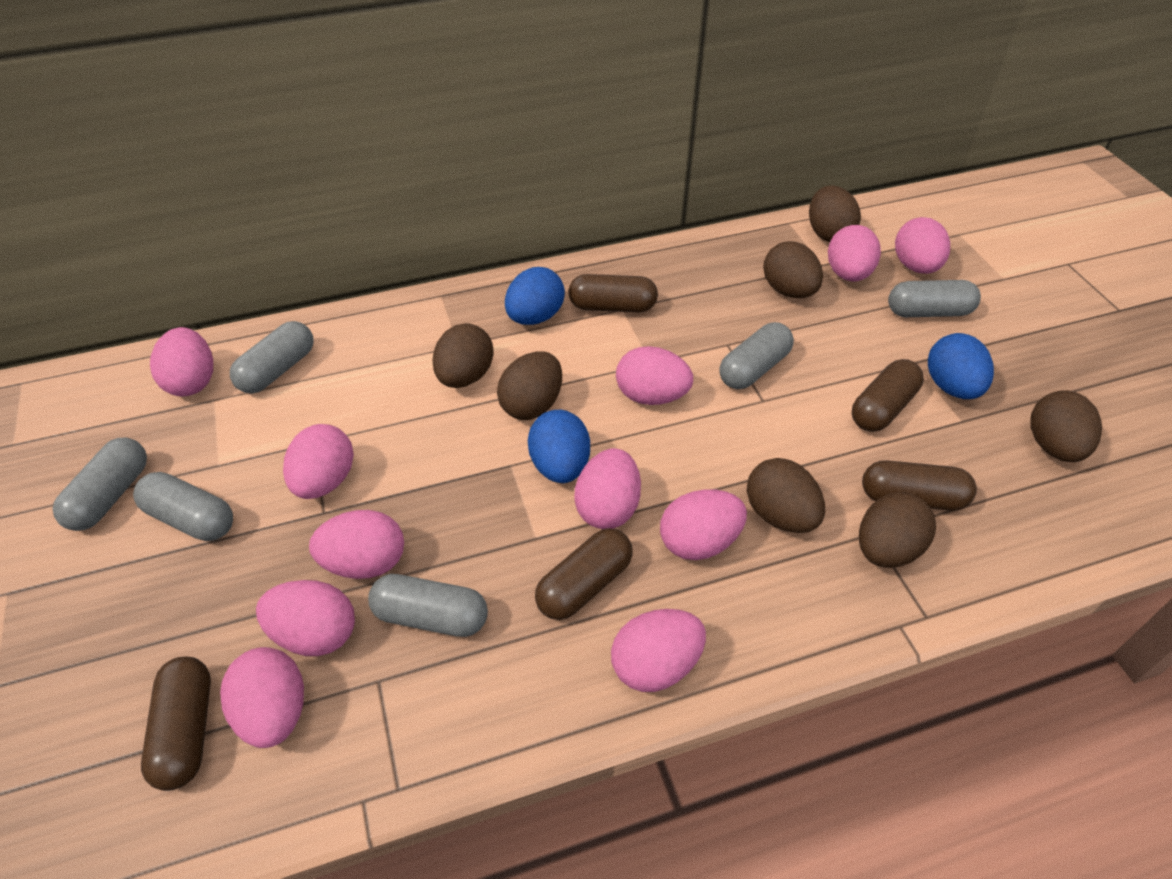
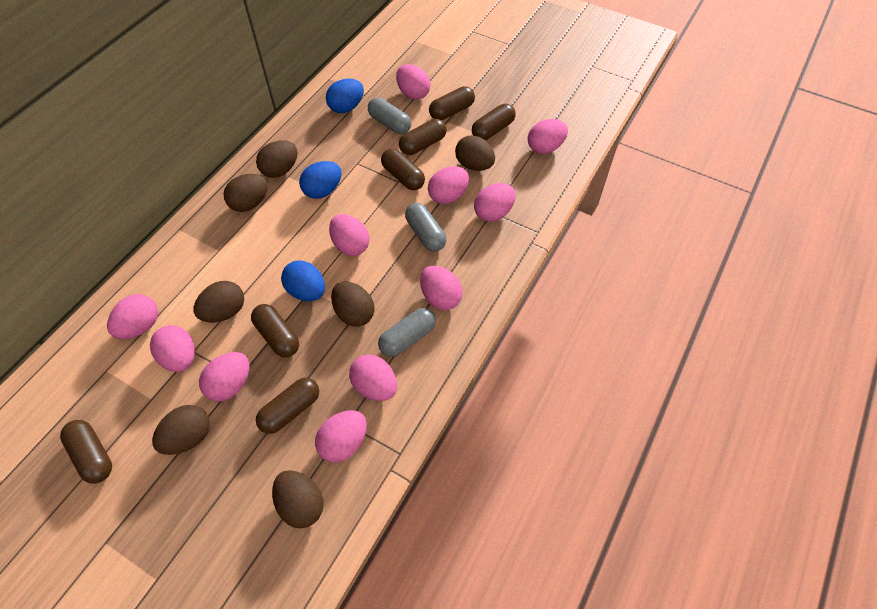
brown capsule: 5 -> 7
grey capsule: 6 -> 3

